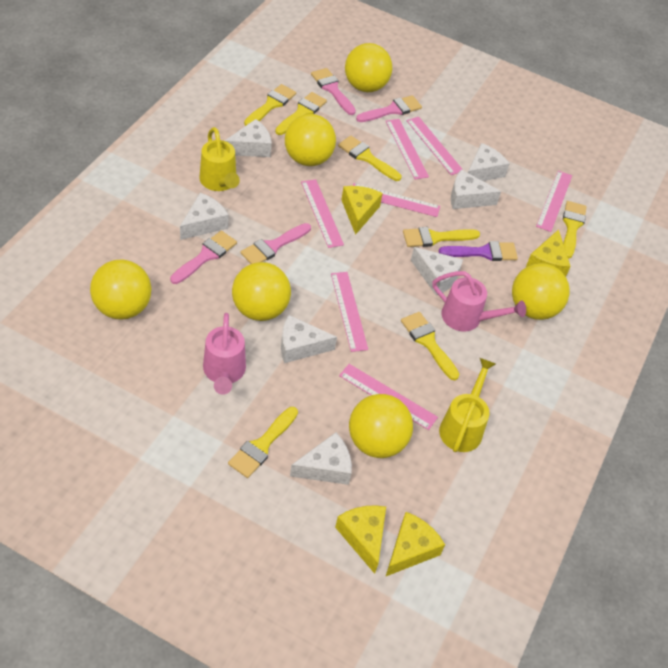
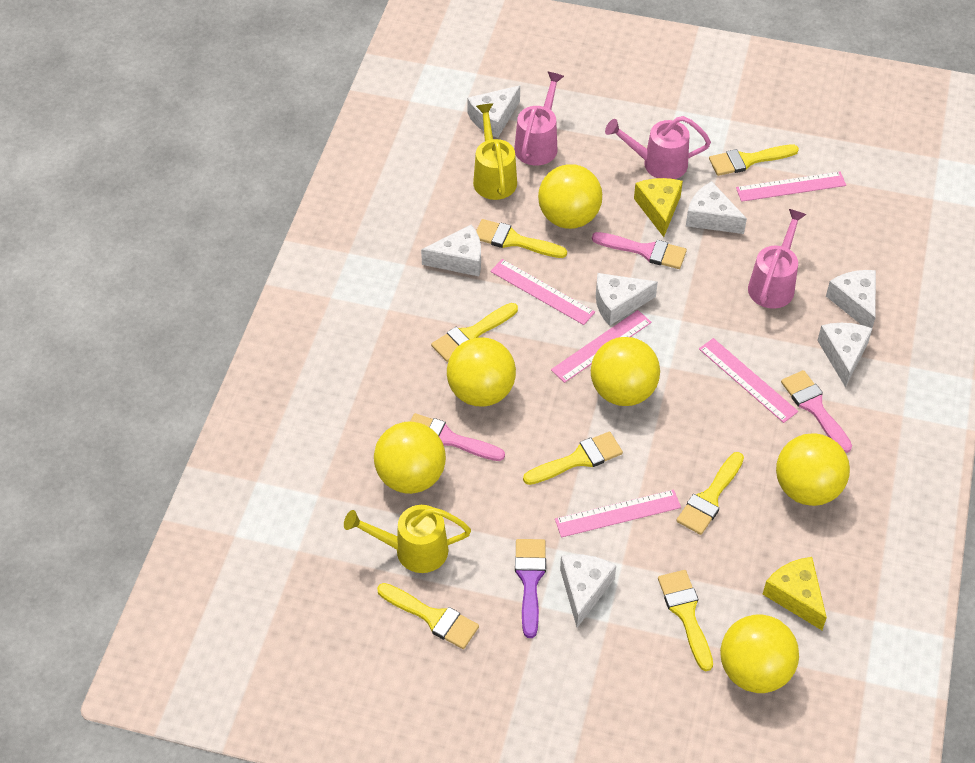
pink brush: 4 -> 3
pink ruler: 7 -> 5
pink watering can: 2 -> 3
yellow cheese: 4 -> 2

